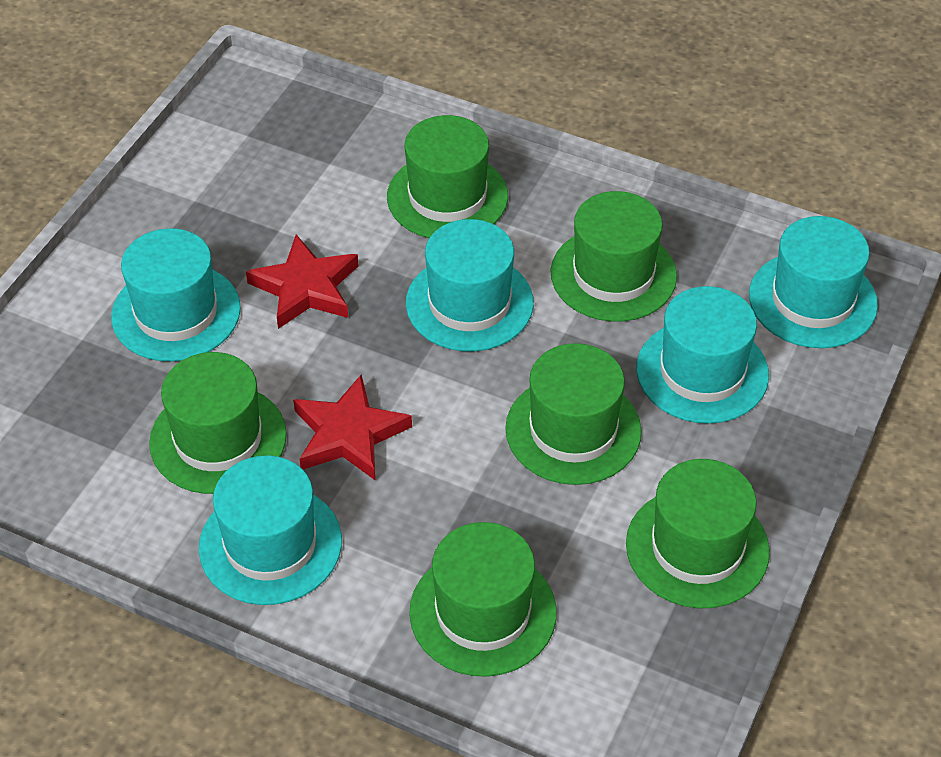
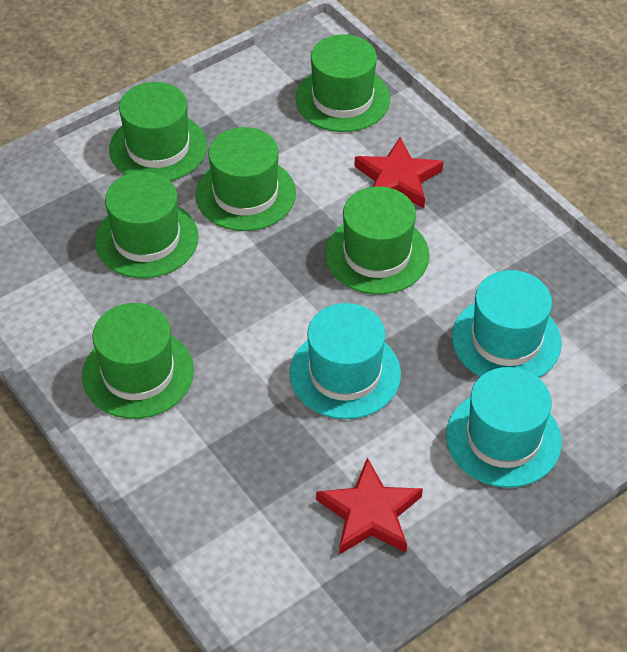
turquoise hat: 5 -> 3

